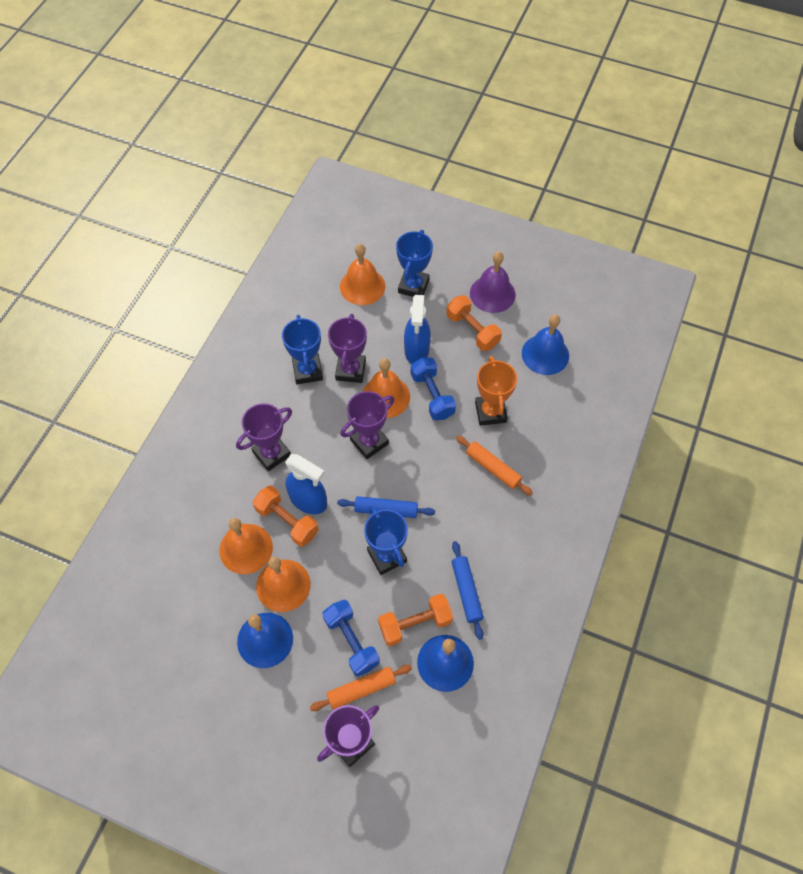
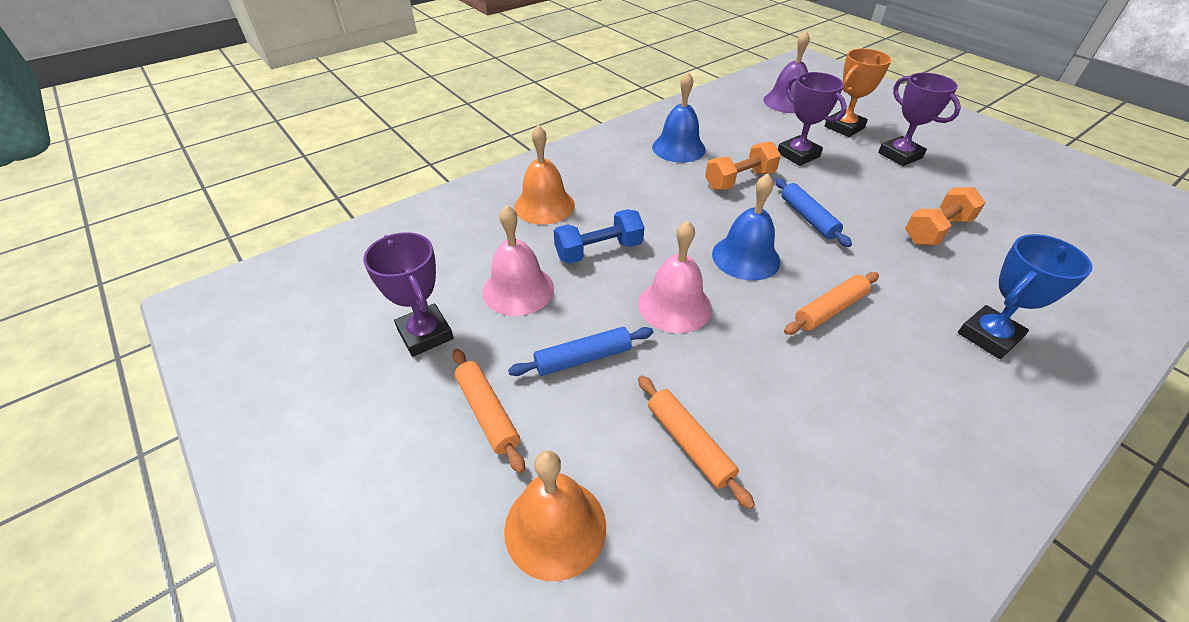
blue bell: 3 -> 2
blue dumbbell: 2 -> 1
blue spray bottle: 2 -> 0
blue trophy: 3 -> 1
orange bell: 4 -> 2
orange dumbbell: 3 -> 2
orange rolling pin: 2 -> 3
pink bell: 0 -> 2
purple trophy: 4 -> 3

